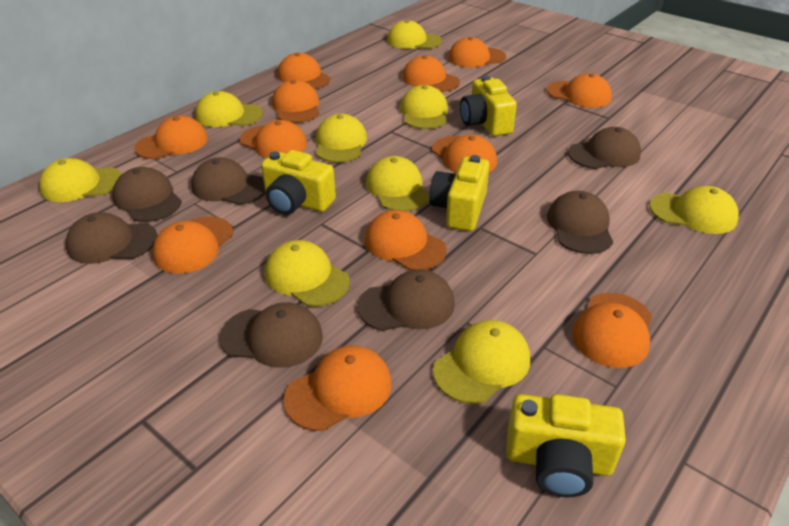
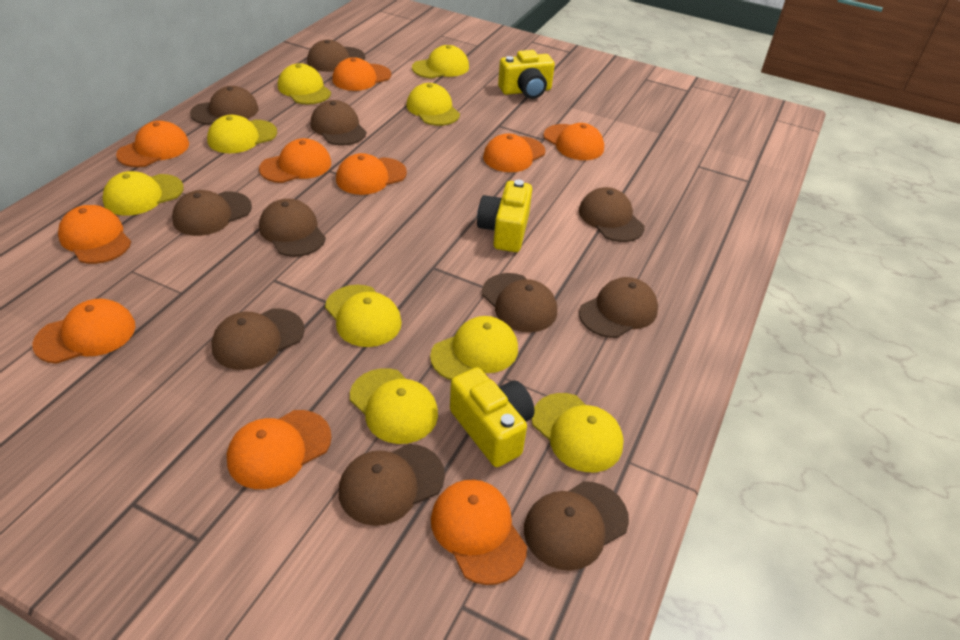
brown cap: 7 -> 11
orange cap: 12 -> 10
yellow camera: 4 -> 3

